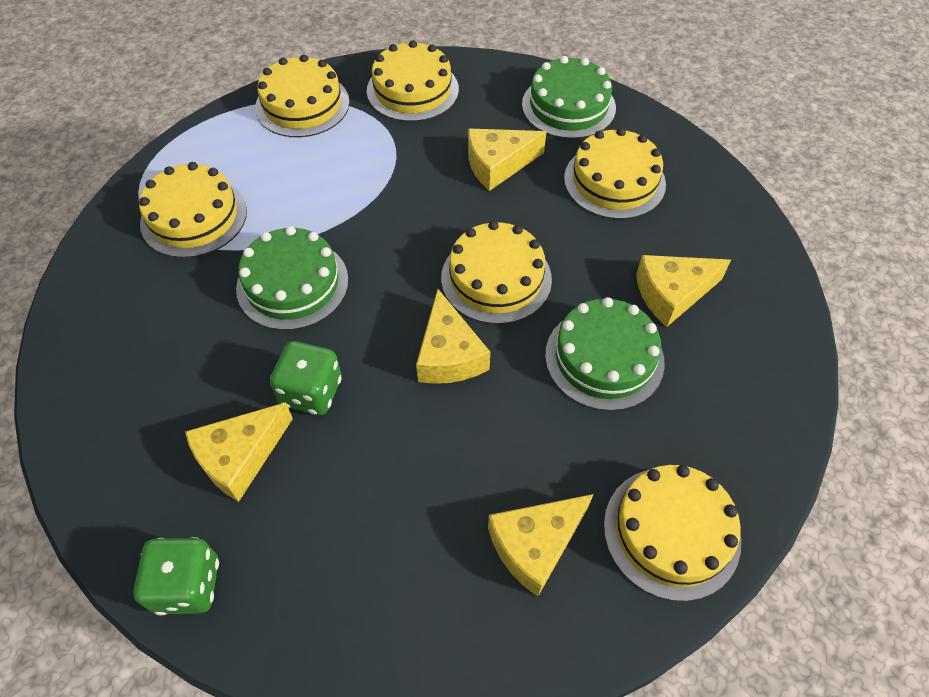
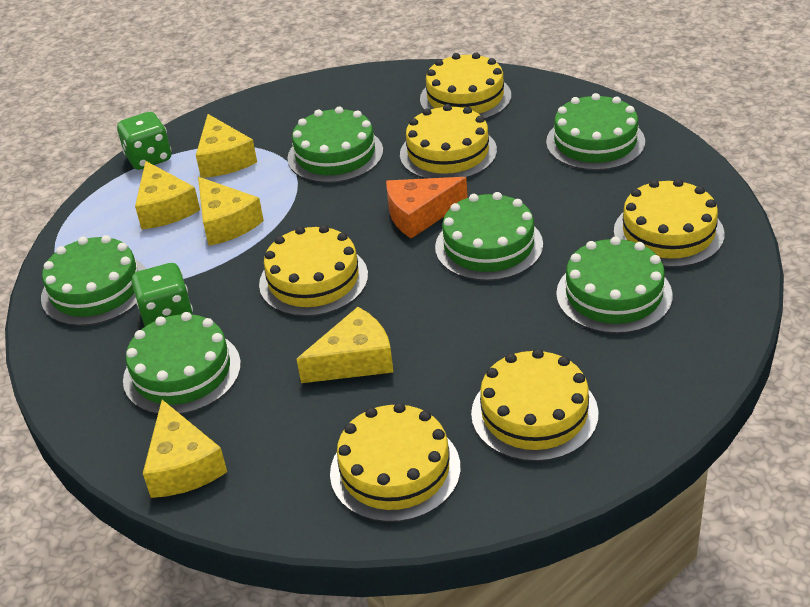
green cake: 3 -> 6
orange cheese: 0 -> 1

